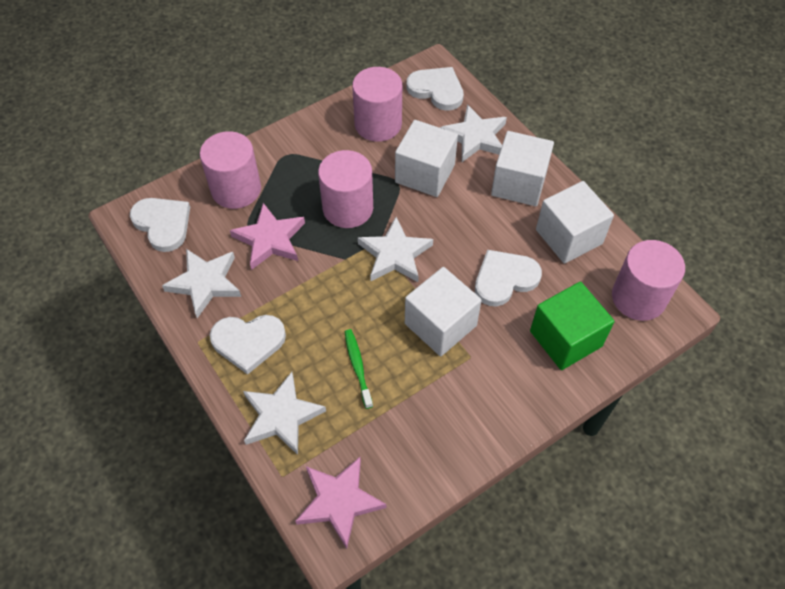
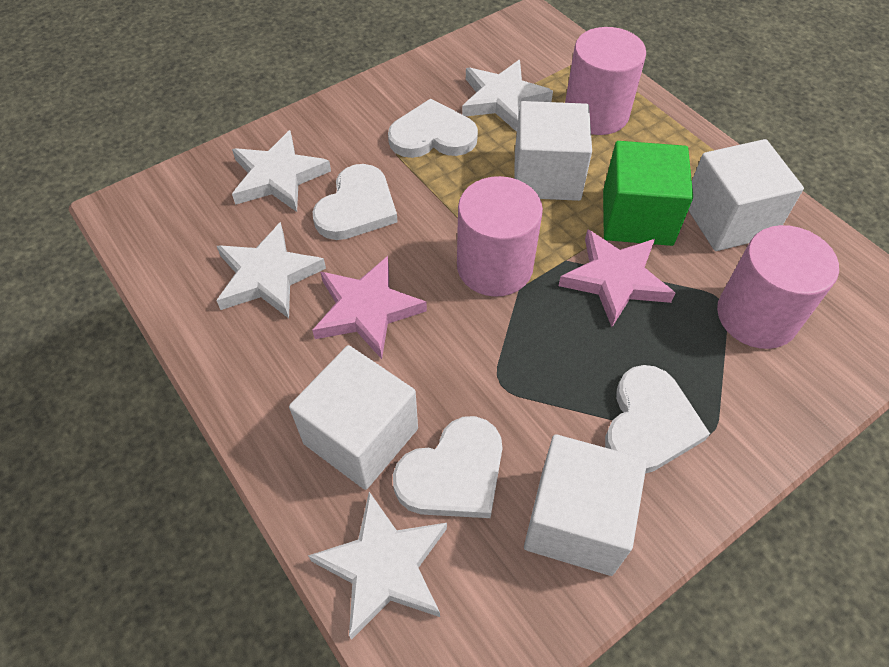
green toothbrush: 1 -> 0
pink cylinder: 4 -> 3

